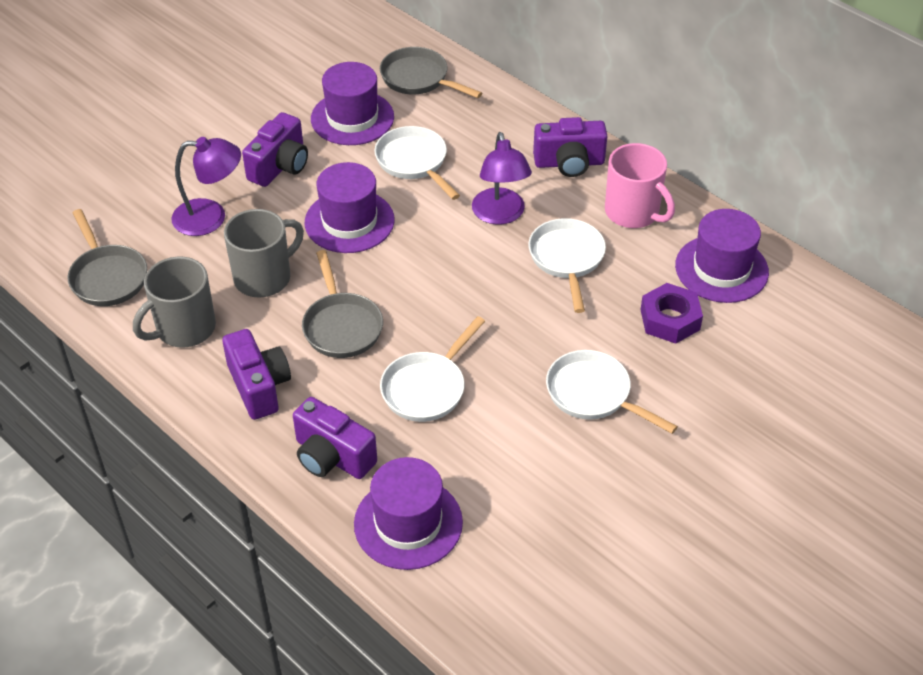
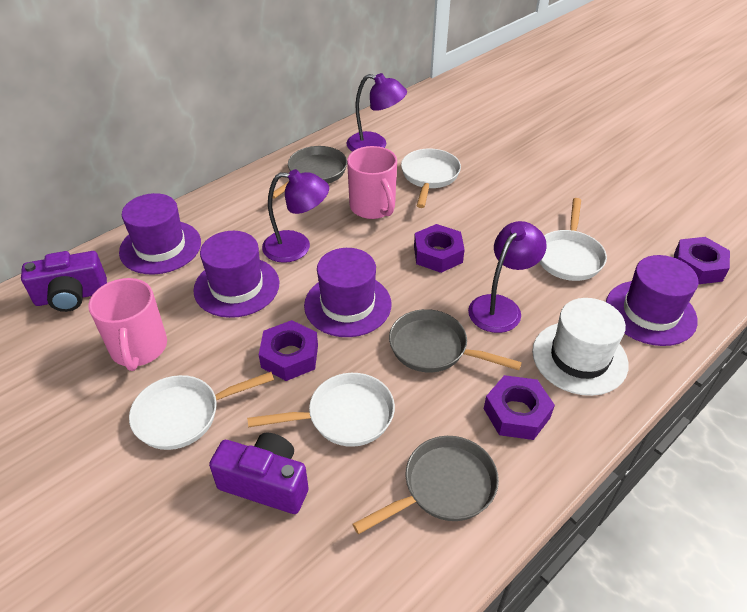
grey mug: 2 -> 0
pink mug: 1 -> 2
purple camera: 4 -> 2
purple lamp: 2 -> 3
purple nut: 1 -> 4
white hat: 0 -> 1

